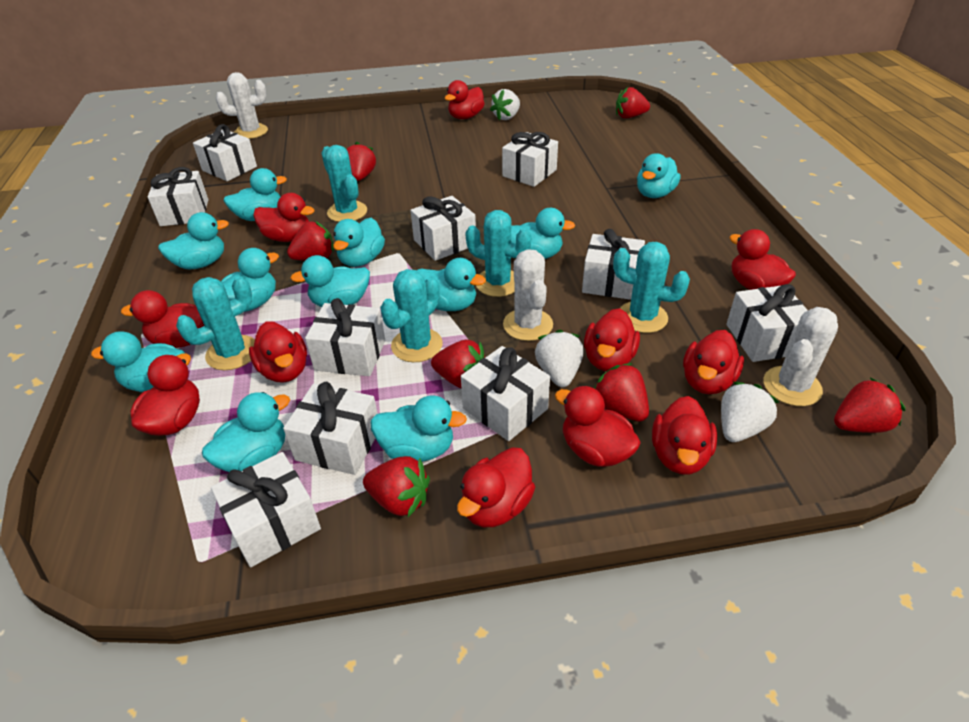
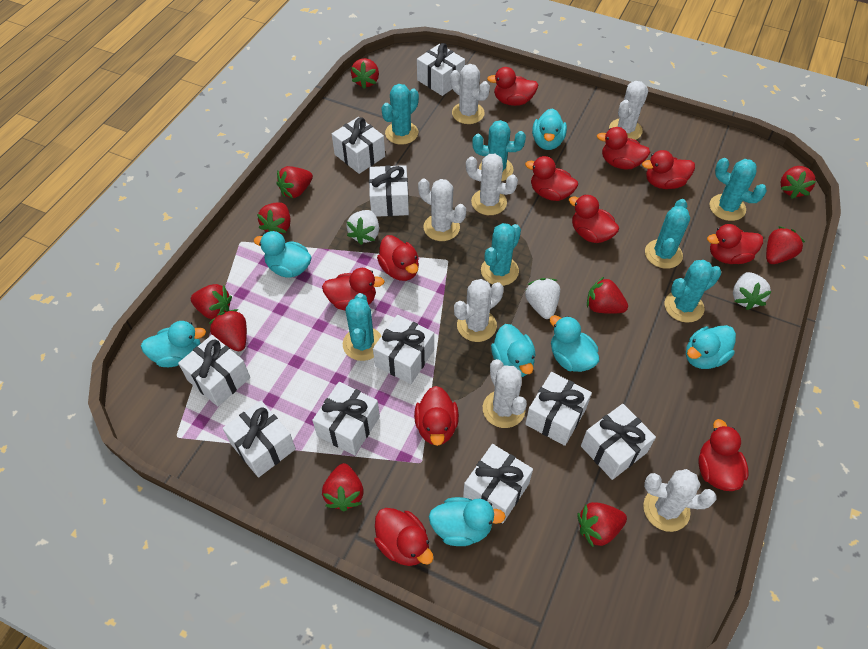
red strawberry: 7 -> 10
turquoise cactus: 5 -> 7
turquoise duck: 11 -> 7
white cactus: 3 -> 7

